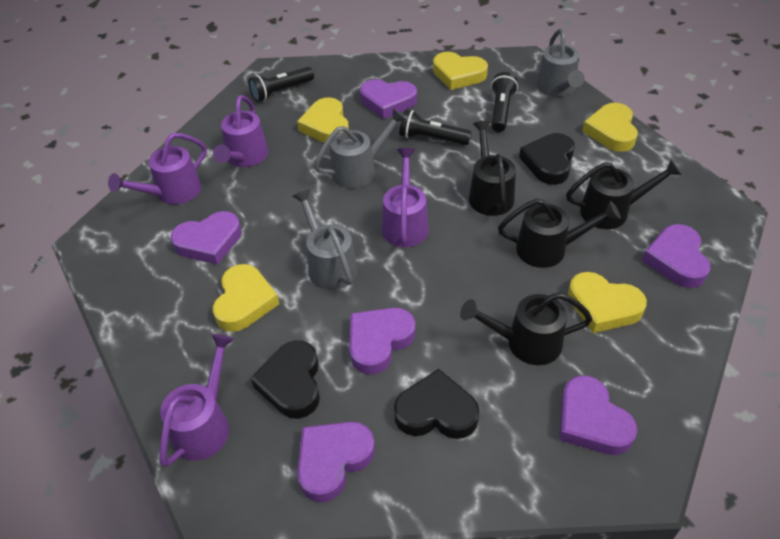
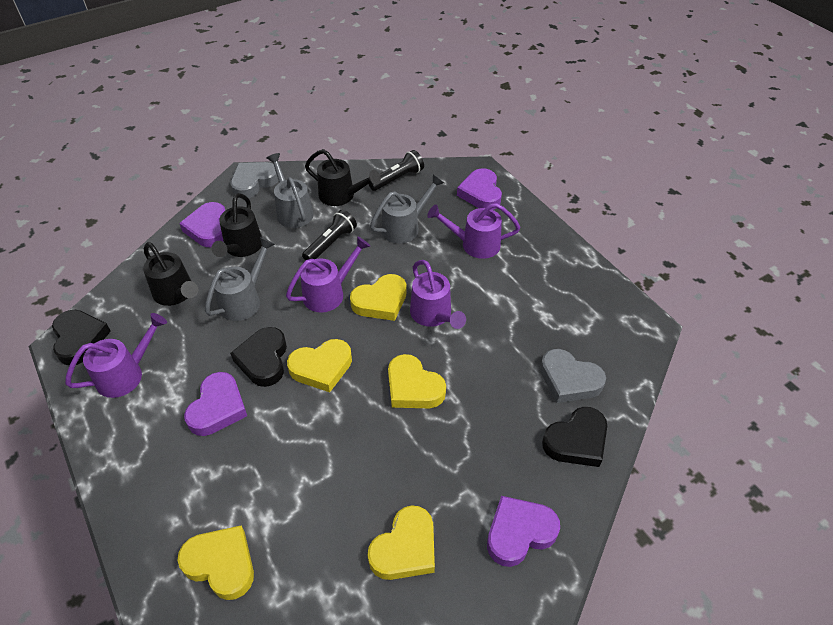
black flashlight: 3 -> 2
black watering can: 4 -> 3
grey heart: 0 -> 2
purple heart: 6 -> 4

